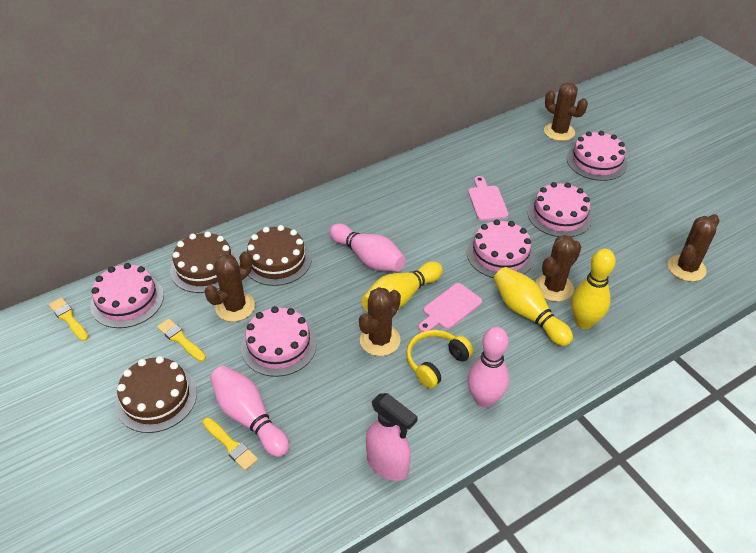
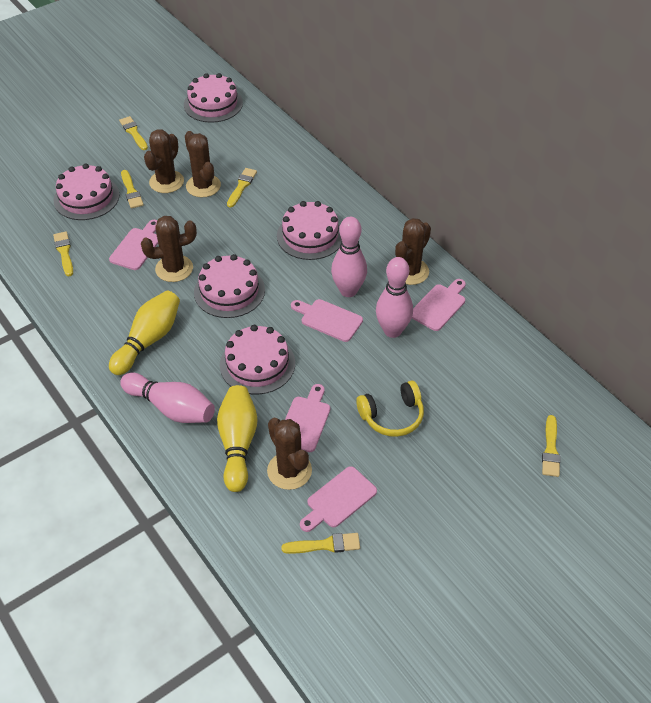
brown cake: 3 -> 0
pink cutting board: 2 -> 5
pink spray bottle: 1 -> 0
yellow bowling pin: 3 -> 2
yellow brush: 3 -> 6

